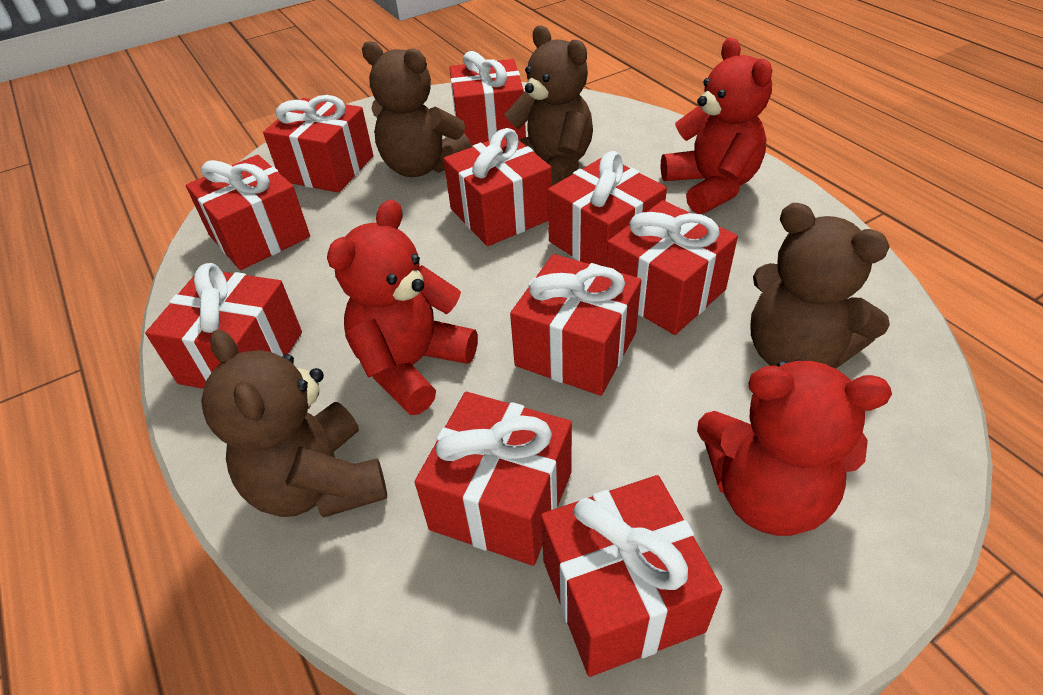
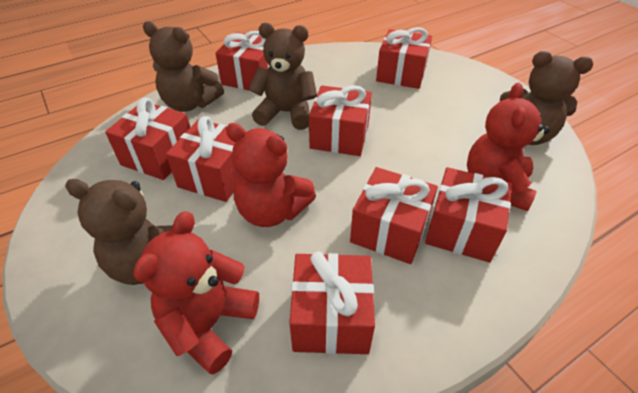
red gift: 10 -> 8

